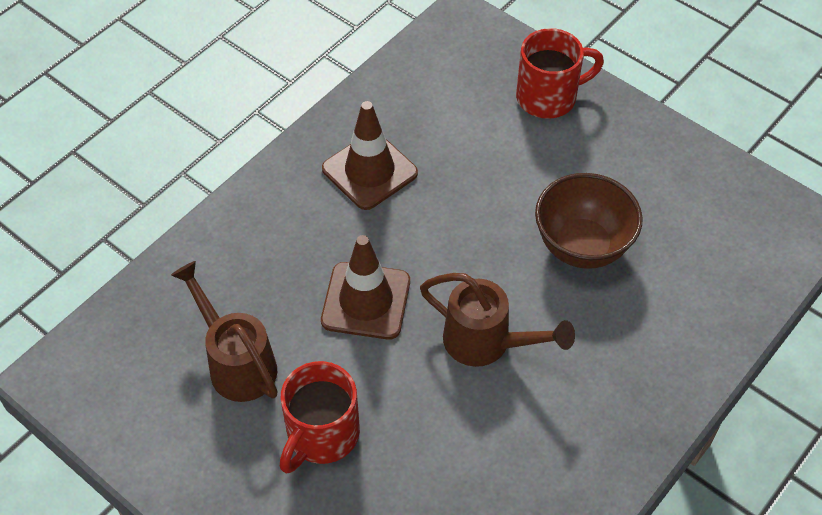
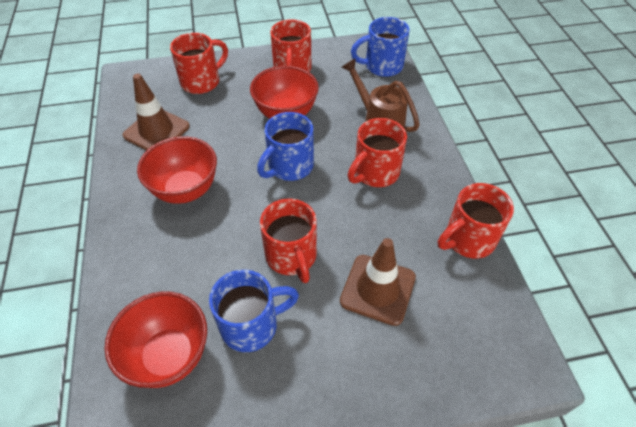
blue mug: 0 -> 3
brown bowl: 1 -> 0
brown watering can: 2 -> 1
red bowl: 0 -> 3
red mug: 2 -> 5

